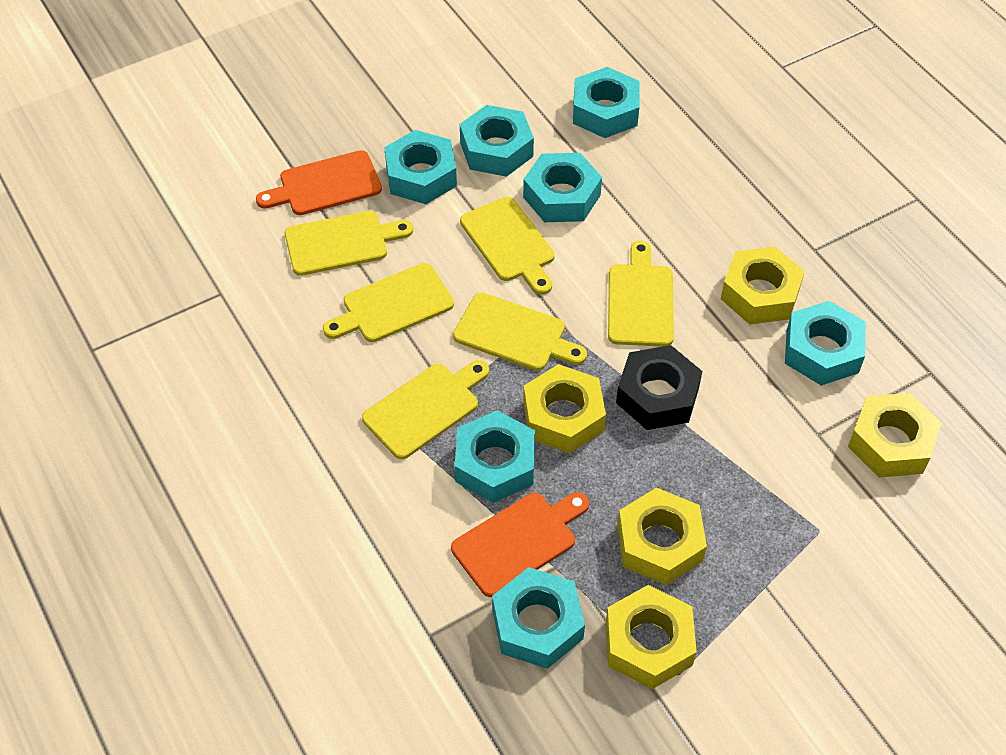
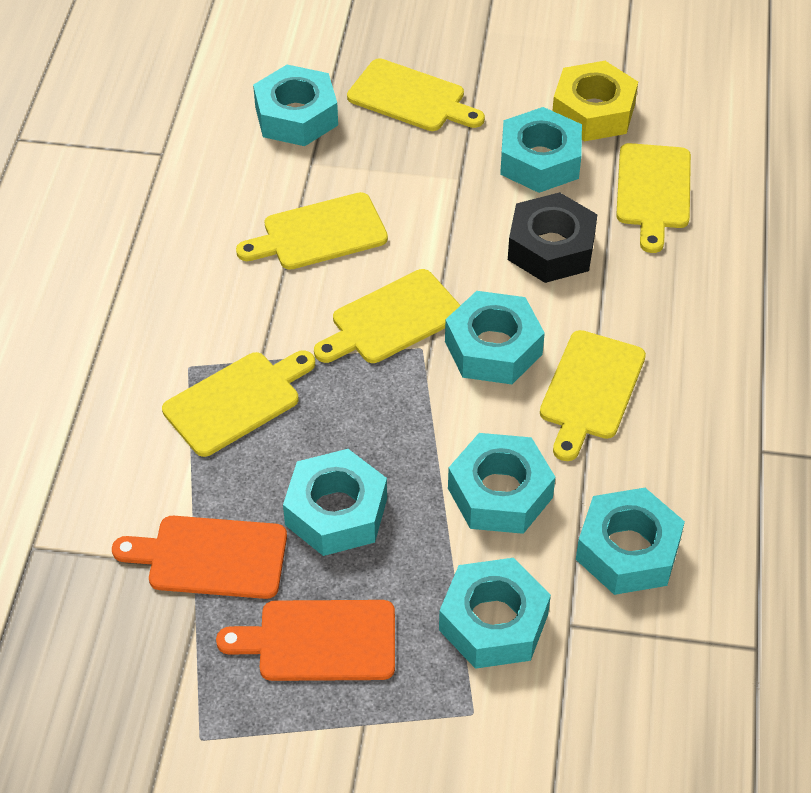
yellow nut: 5 -> 1

